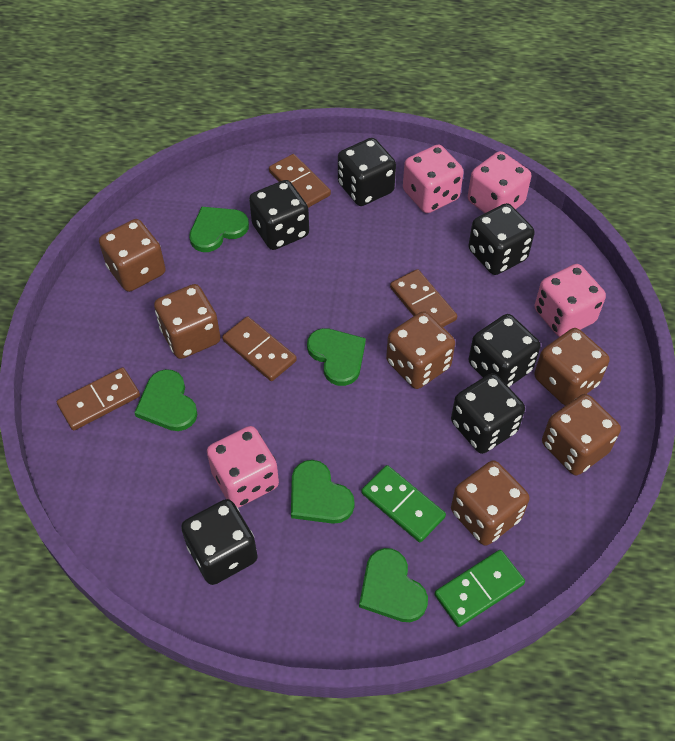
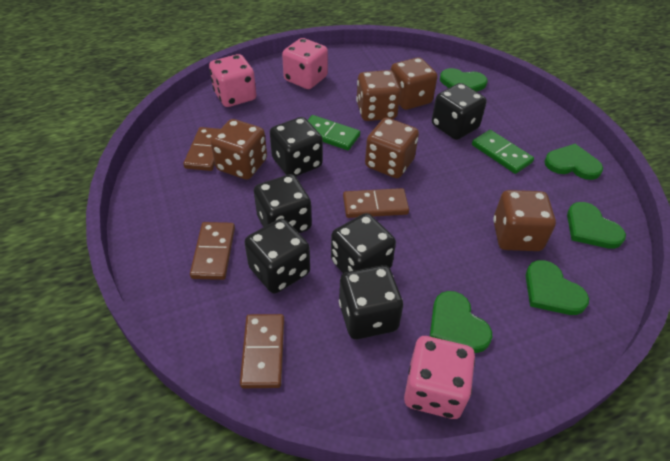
brown dice: 6 -> 5
pink dice: 4 -> 3

